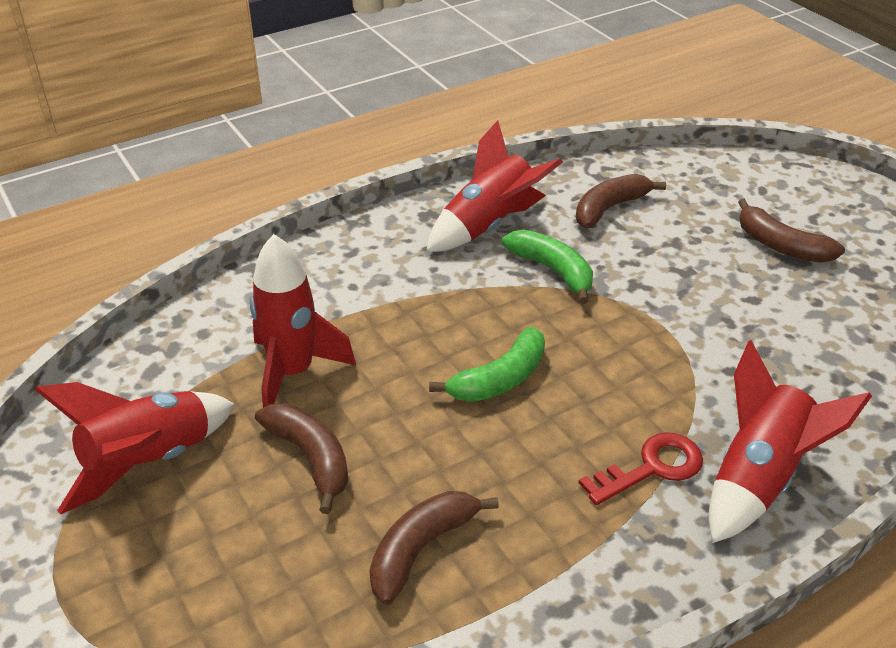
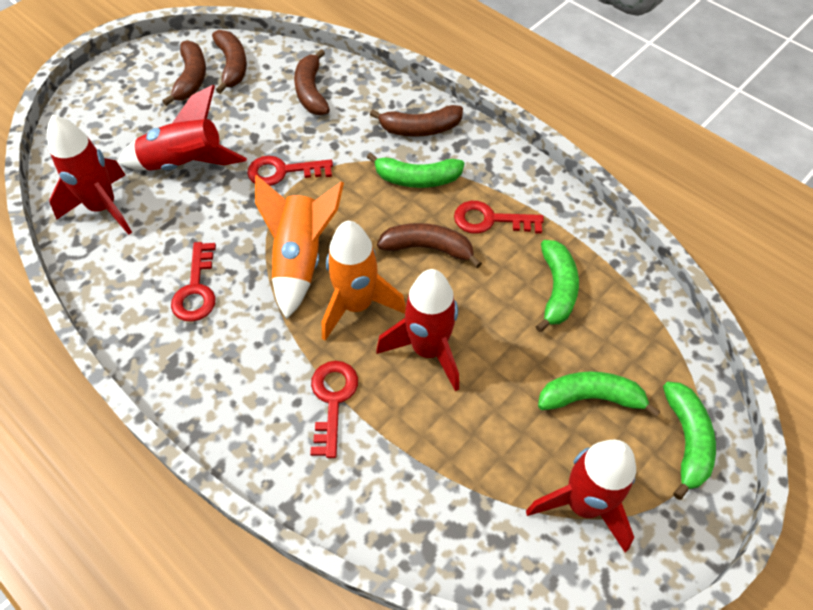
brown banana: 4 -> 5
green banana: 2 -> 4
orange rocket: 0 -> 2
red key: 1 -> 4

